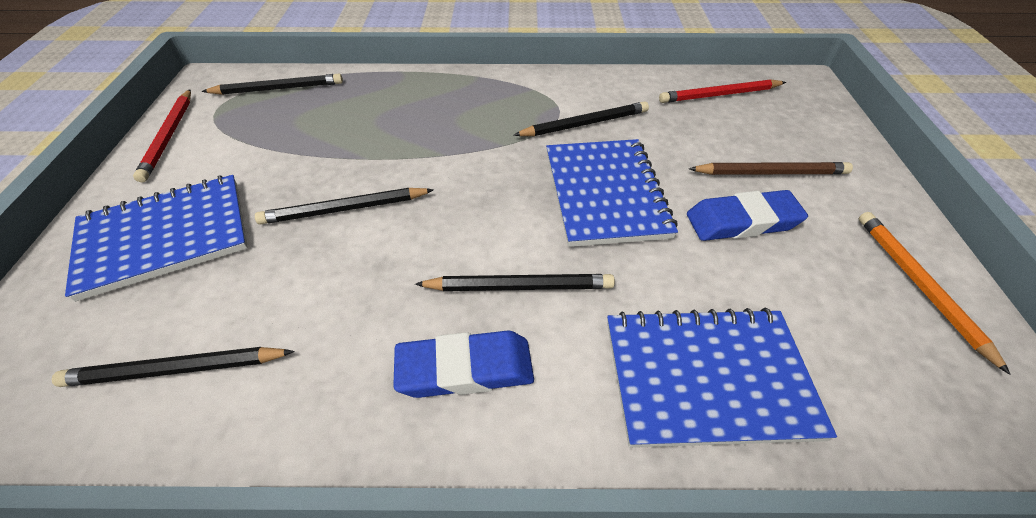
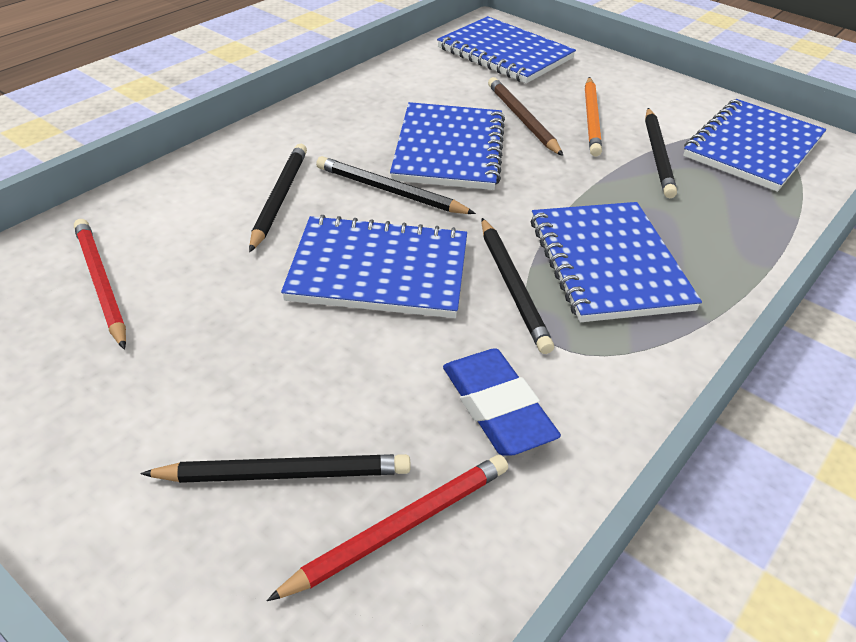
blue eraser: 2 -> 1
blue notebook: 3 -> 5

